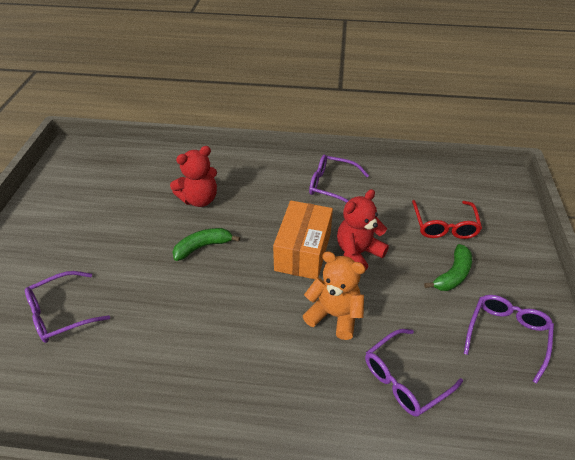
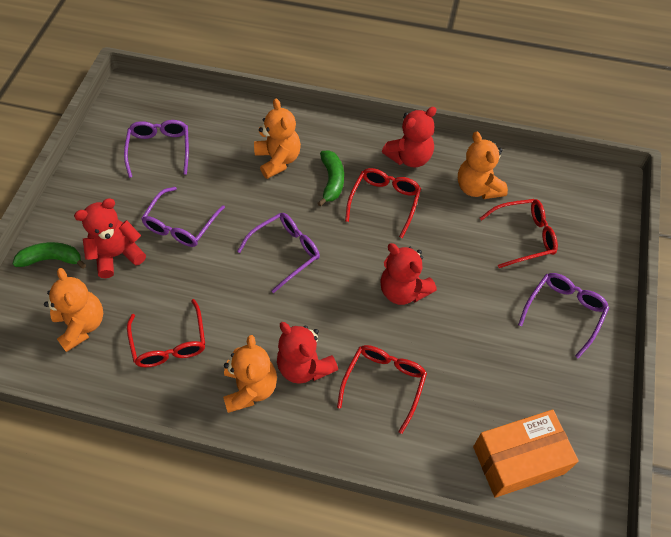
orange teddy bear: 1 -> 4
red glasses: 1 -> 4
red teddy bear: 2 -> 4

